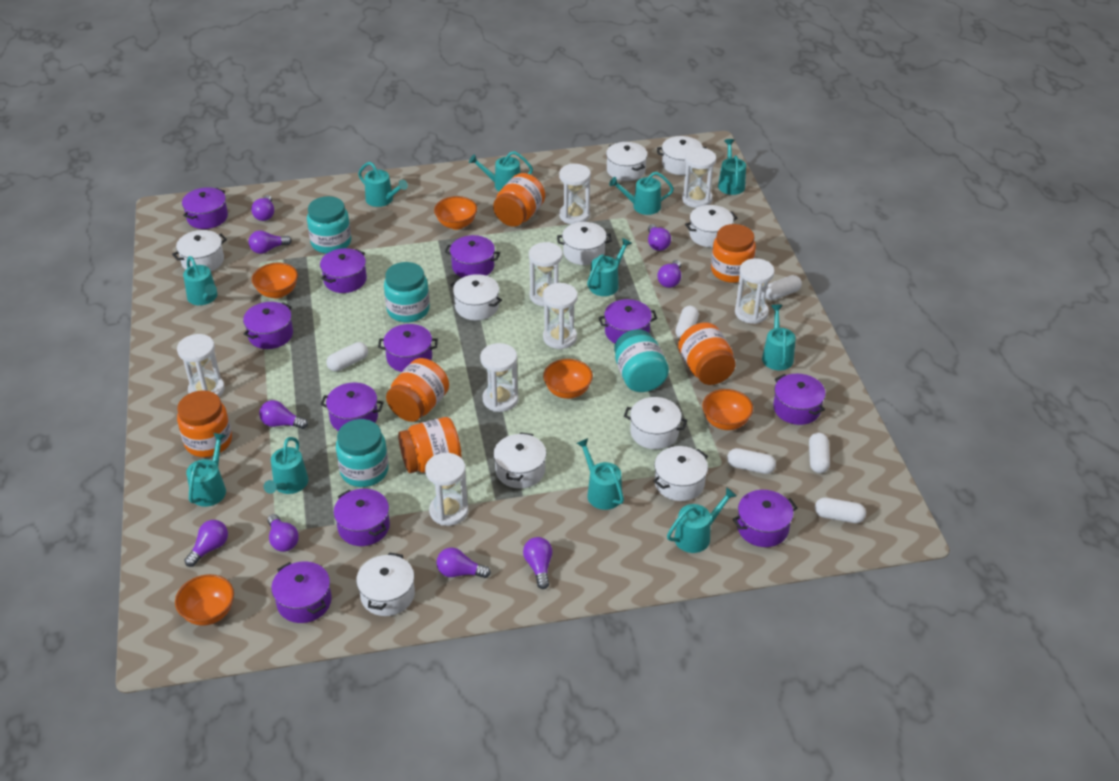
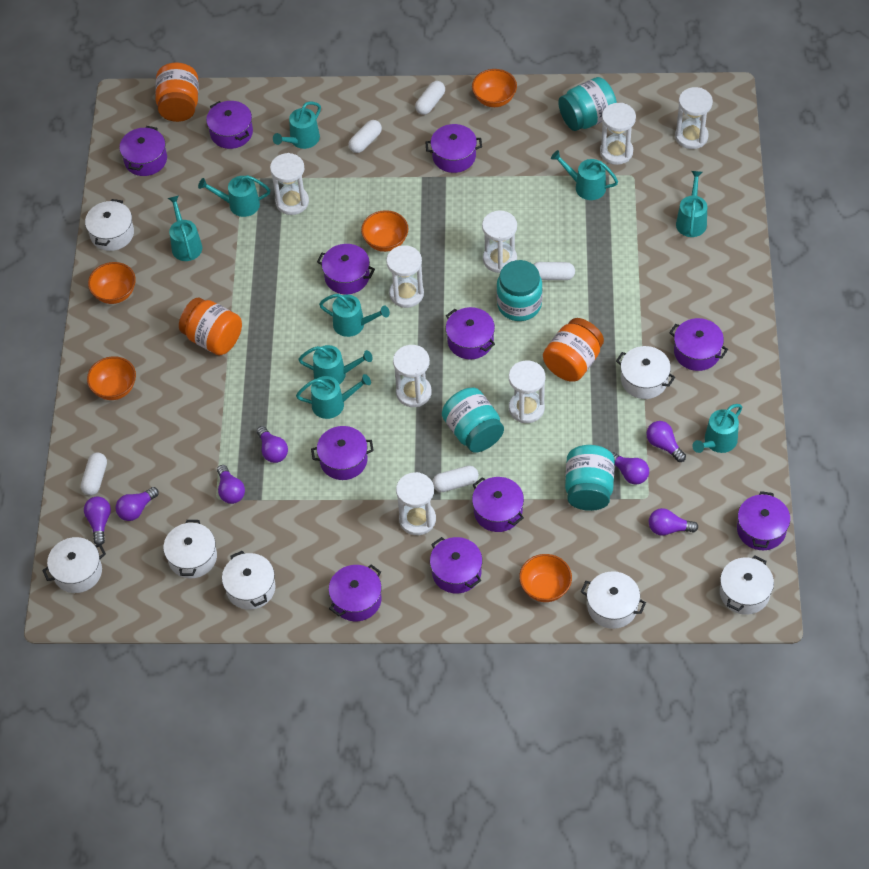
orange jar: 6 -> 3
purple light bulb: 9 -> 7
turquoise watering can: 11 -> 9
white capsule: 6 -> 5
white pot: 10 -> 7

